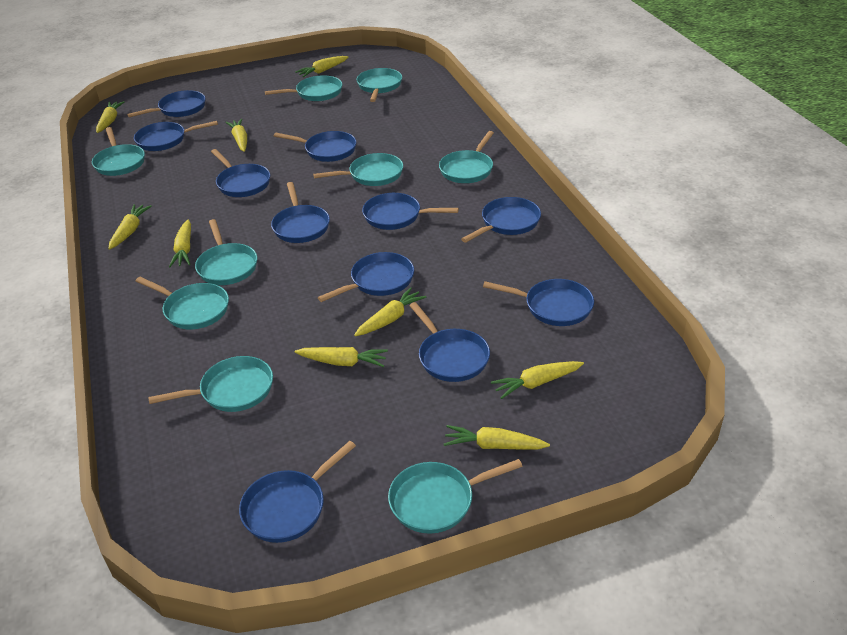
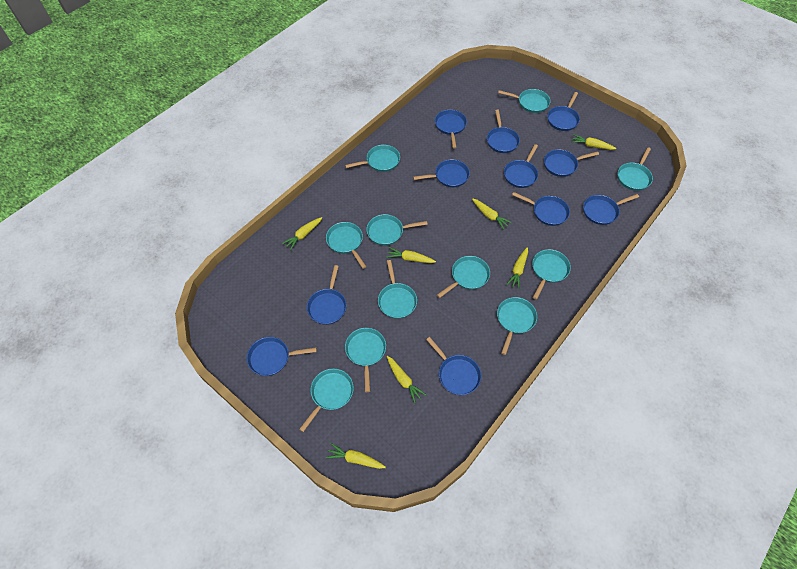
turquoise pan: 9 -> 11
yellow carrot: 9 -> 7

